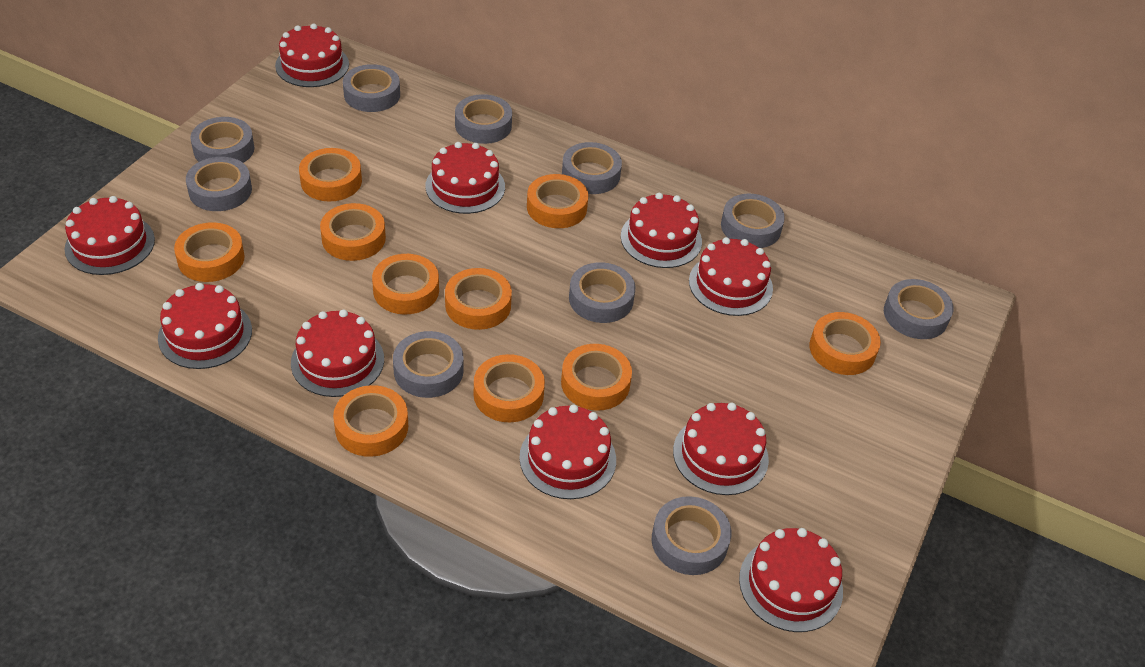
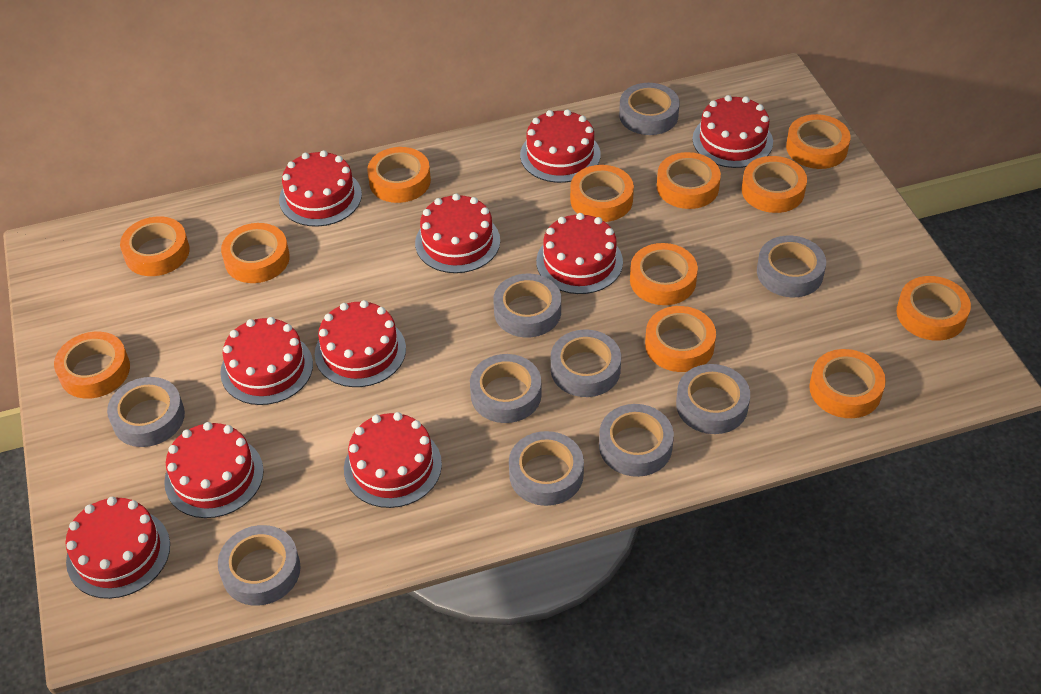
orange tape: 10 -> 12

